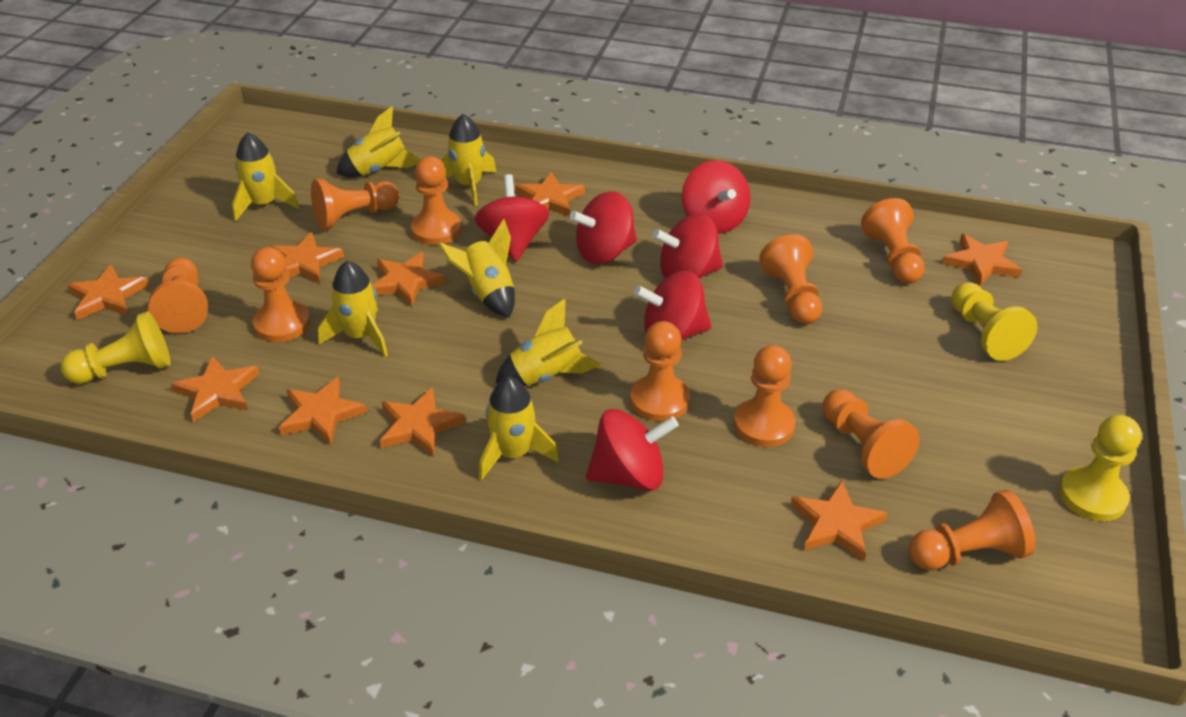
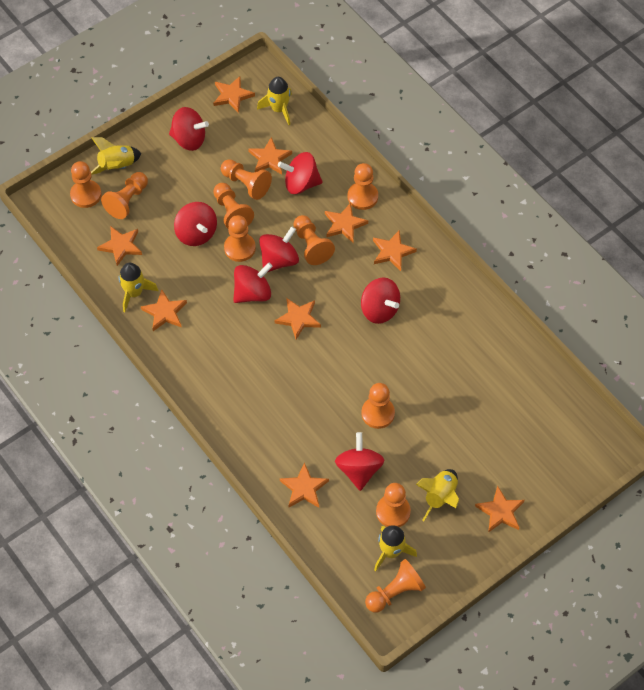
red spinning top: 6 -> 7
yellow pawn: 3 -> 0
yellow rocket: 7 -> 5

